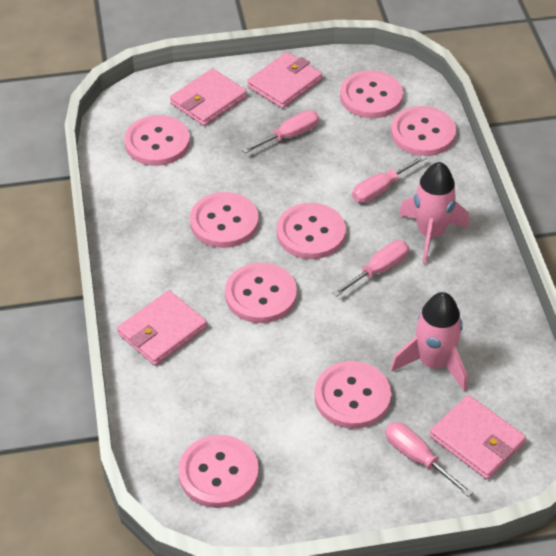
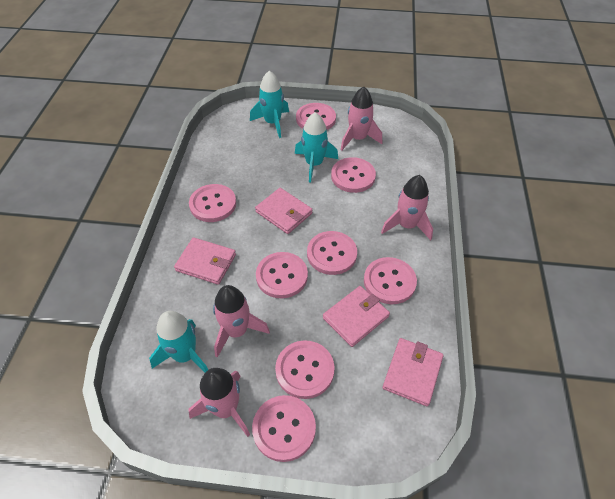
pink rocket: 2 -> 4
pink screwdriver: 4 -> 0
turquoise rocket: 0 -> 3

